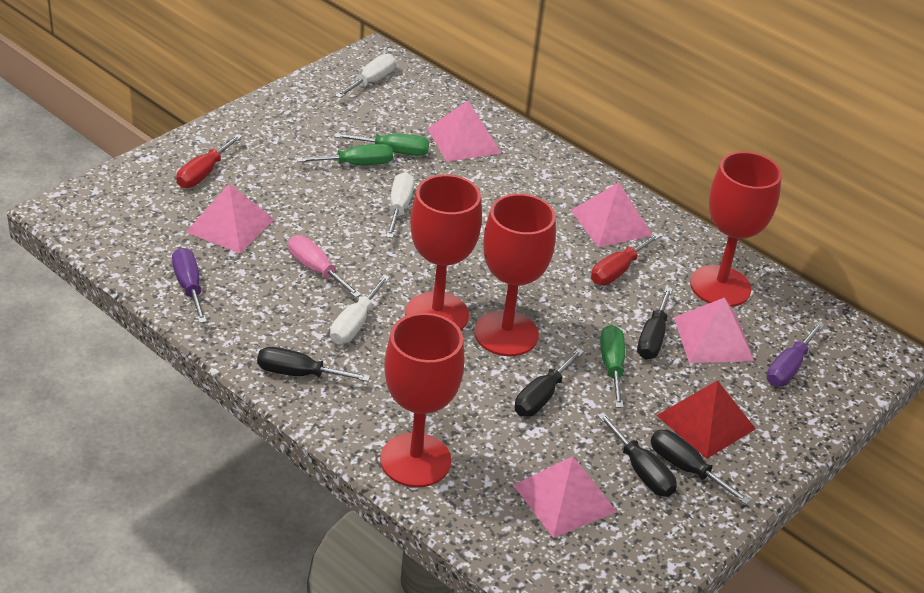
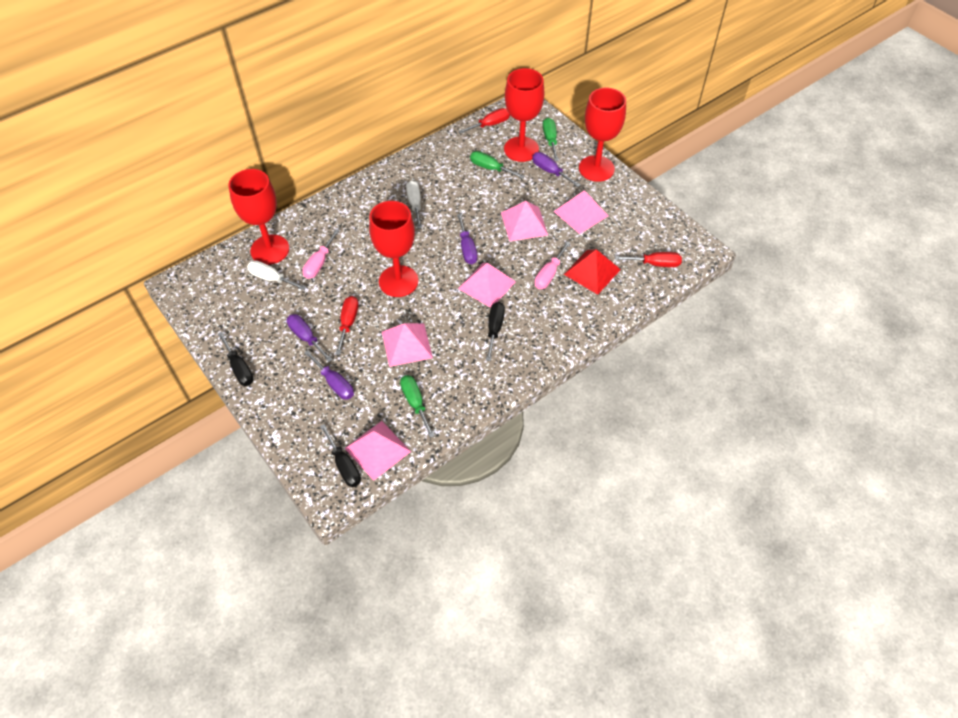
black screwdriver: 5 -> 3
pink screwdriver: 1 -> 2
purple screwdriver: 2 -> 4
red screwdriver: 2 -> 3
white screwdriver: 3 -> 2

